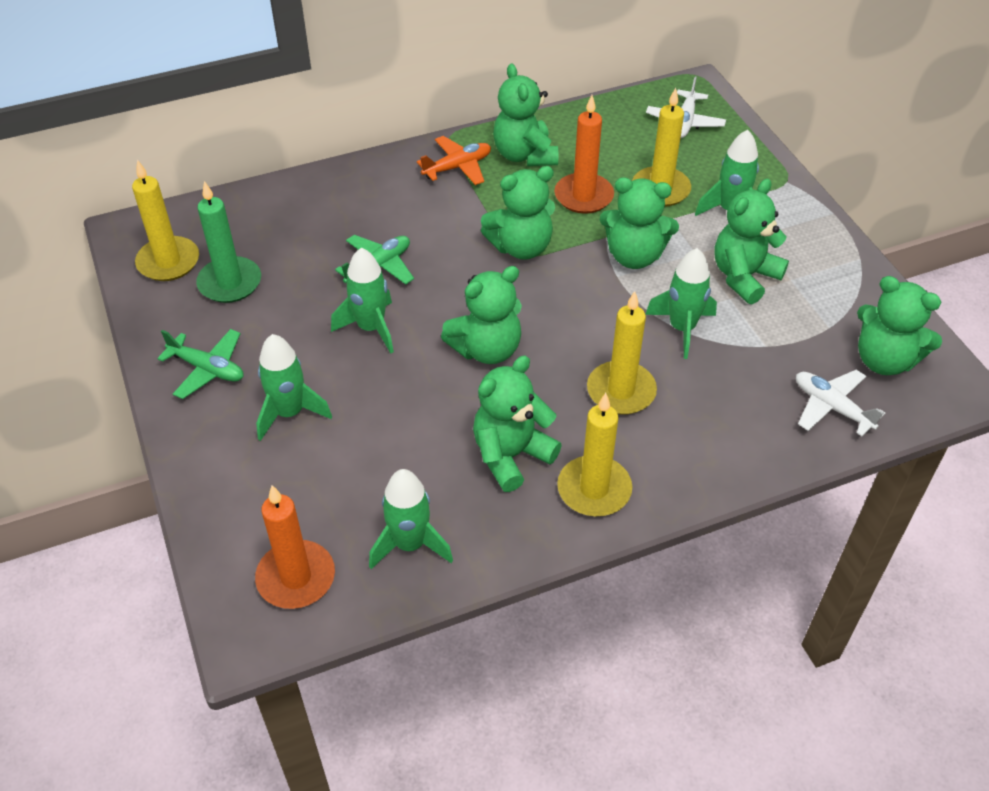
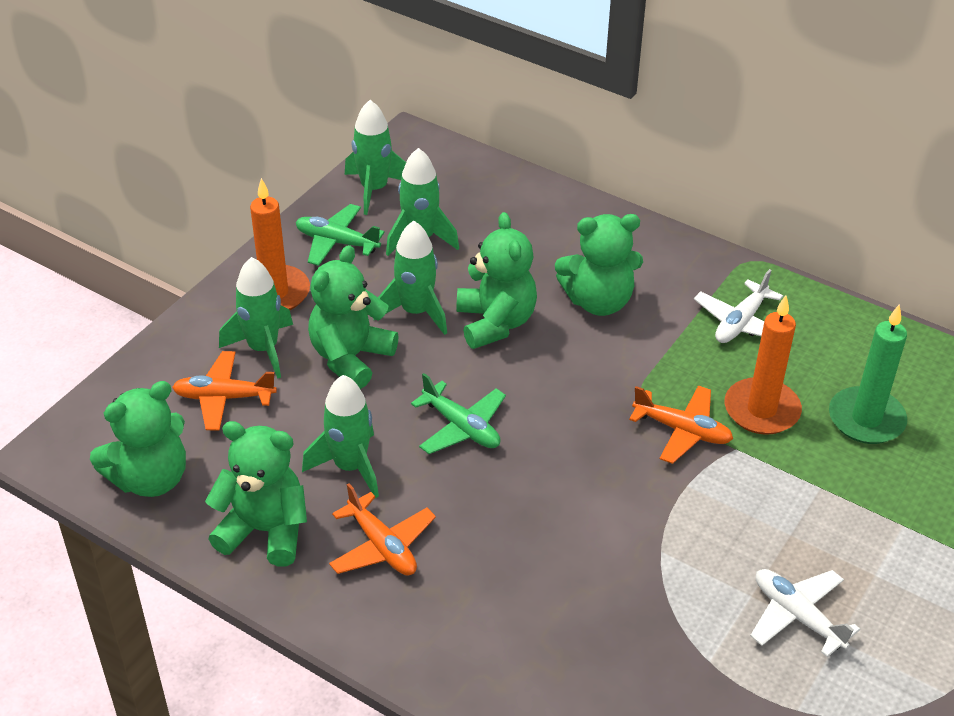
green teddy bear: 7 -> 5
orange plane: 1 -> 3
yellow candle: 4 -> 0

